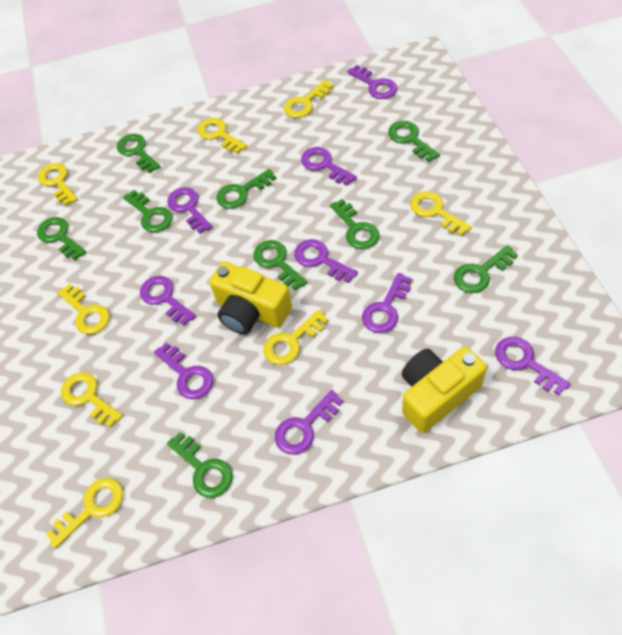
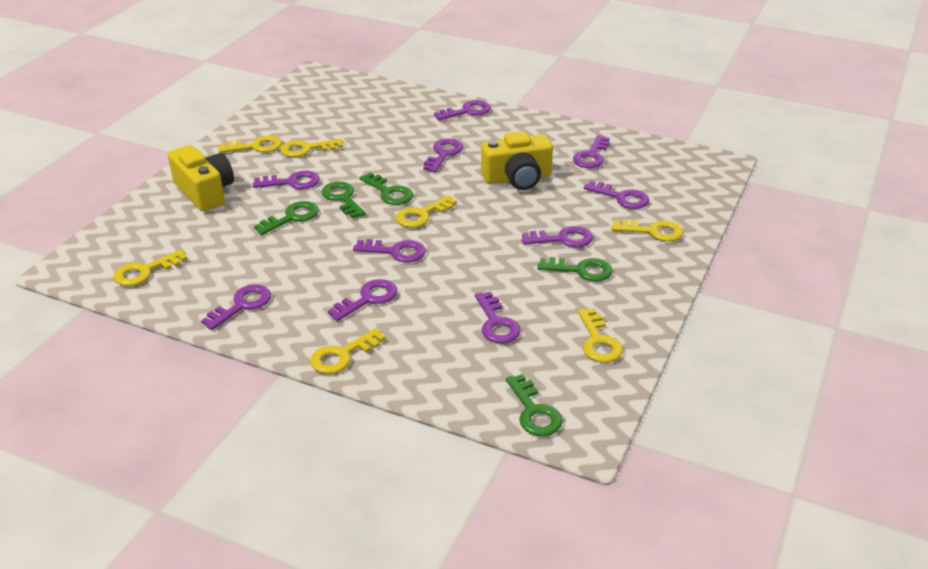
green key: 9 -> 5
purple key: 9 -> 10
yellow key: 8 -> 7

